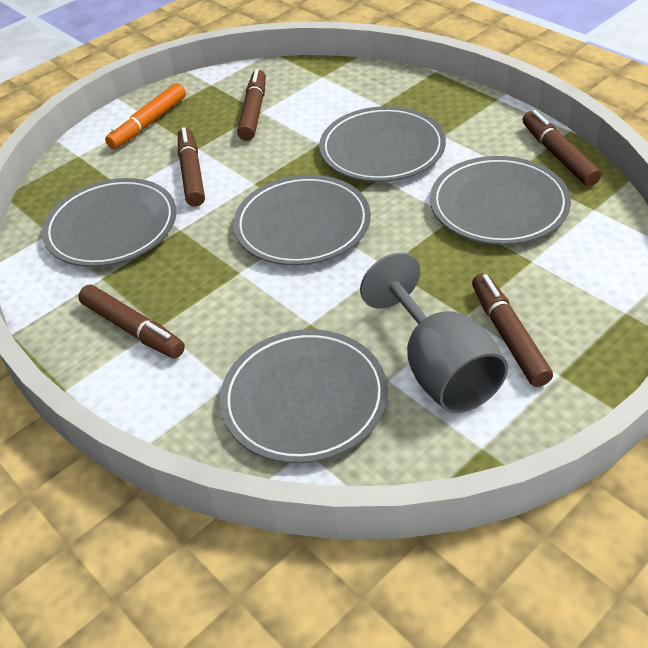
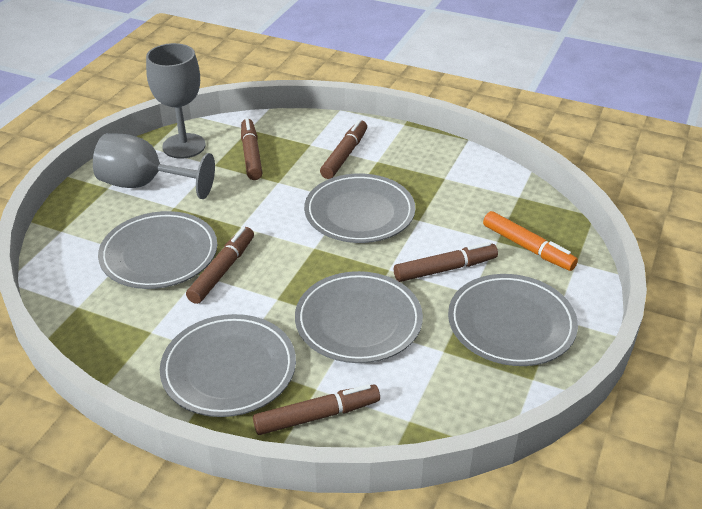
grey goblet: 1 -> 2

